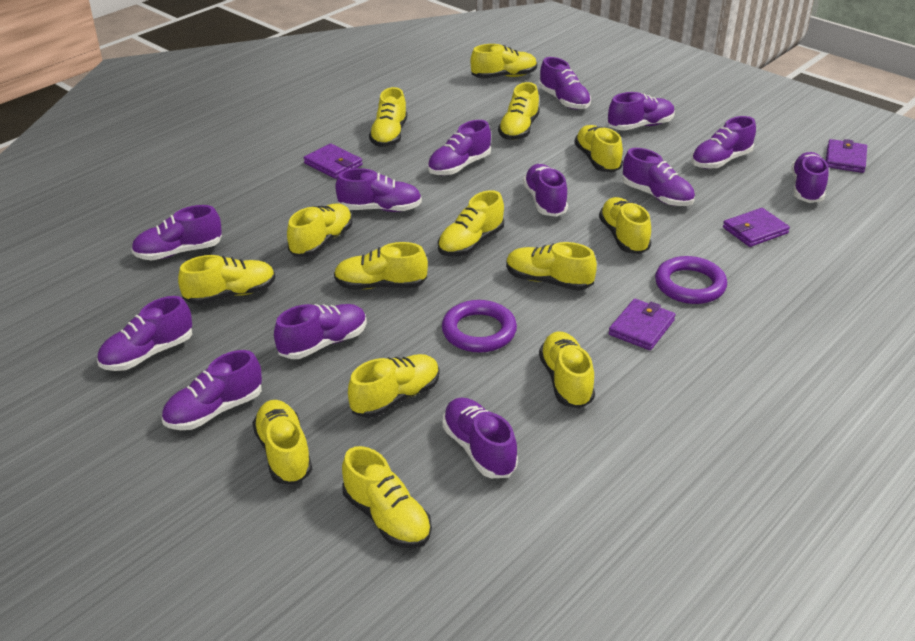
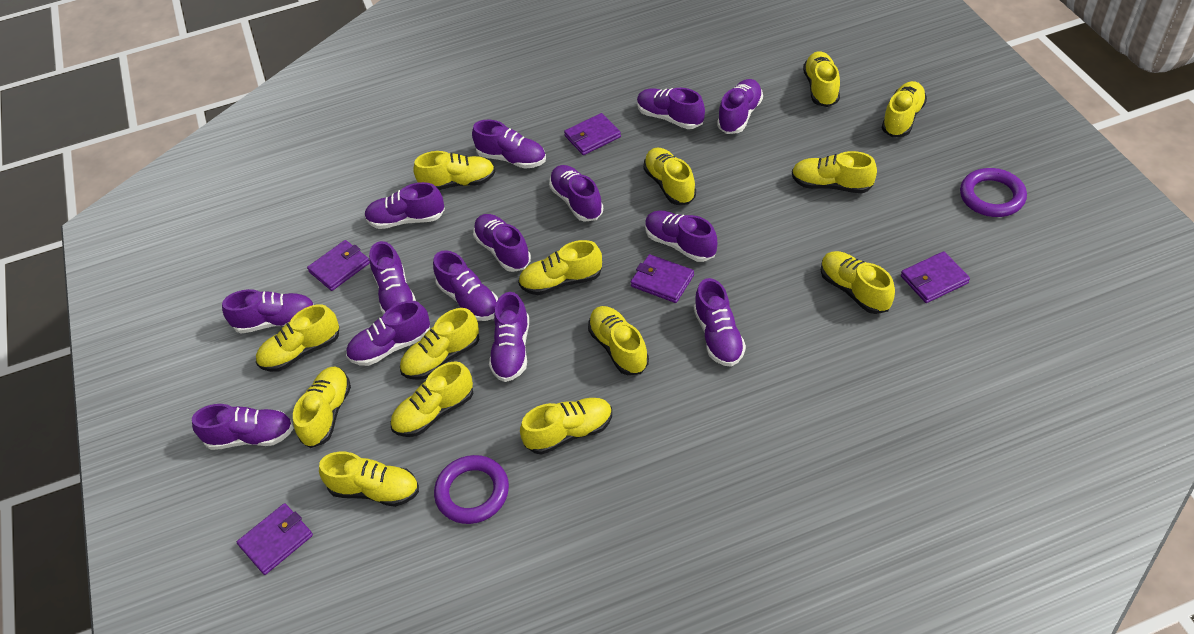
purple shoe: 13 -> 14
purple wallet: 4 -> 5

